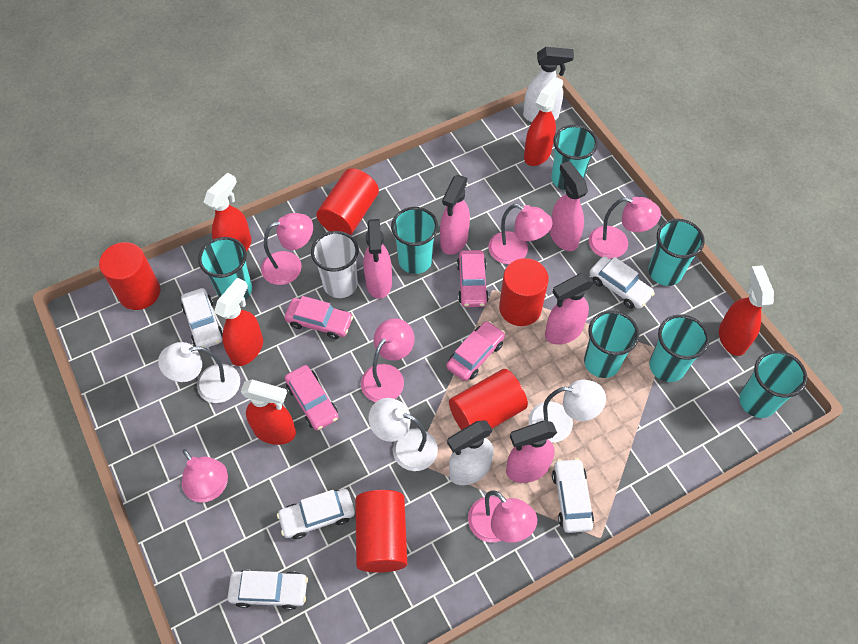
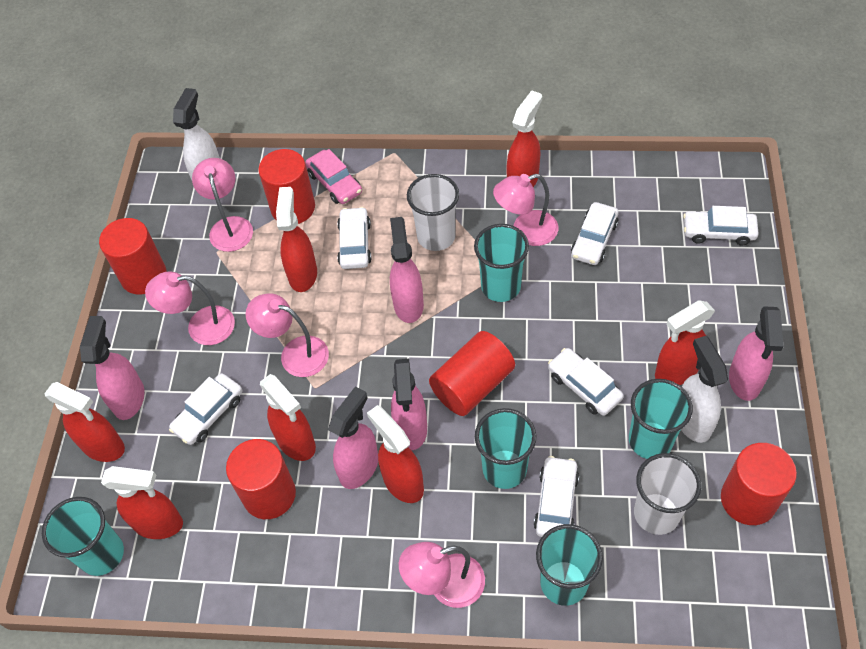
pink car: 4 -> 1
pink lamp: 6 -> 5
red spray bottle: 5 -> 7
turquoise cup: 7 -> 5
white car: 5 -> 6
white cup: 1 -> 2
white lamp: 3 -> 0

